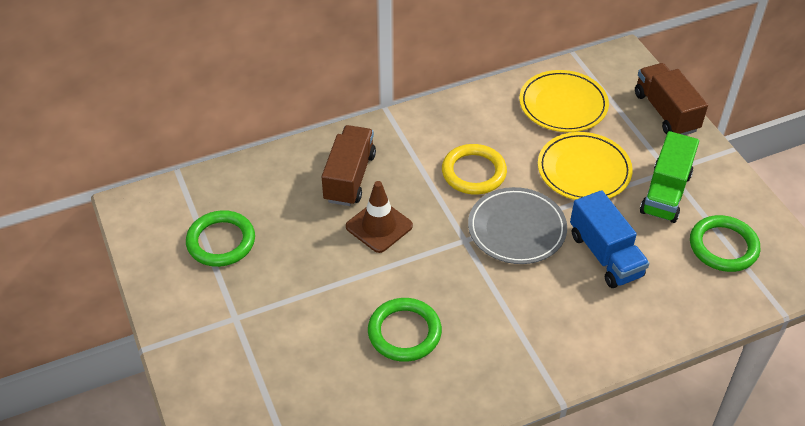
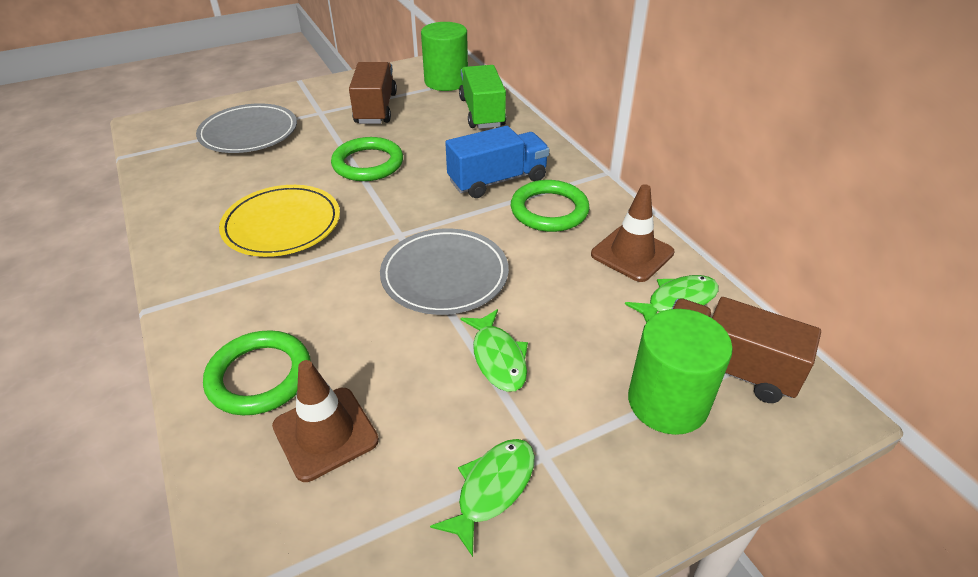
brown traffic cone: 1 -> 2
green cylinder: 0 -> 2
green fish: 0 -> 3
grey plate: 1 -> 2
yellow plate: 2 -> 1
yellow ring: 1 -> 0

